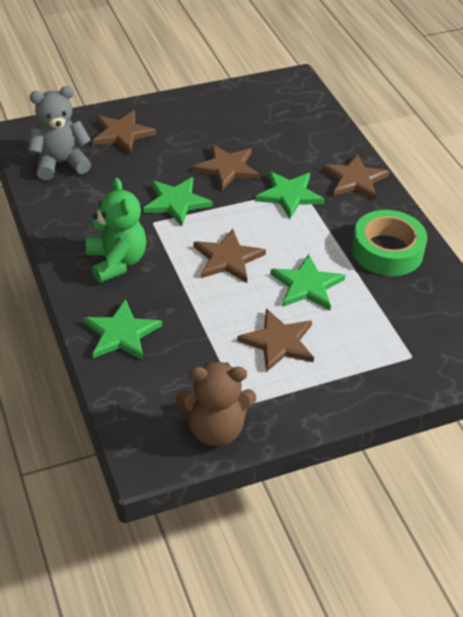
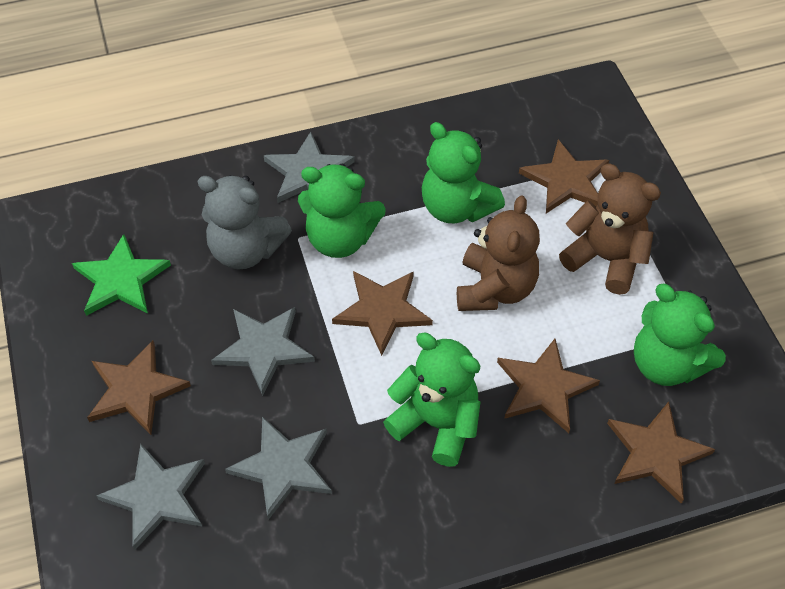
brown teddy bear: 1 -> 2
green star: 4 -> 1
green tape: 1 -> 0
green teddy bear: 1 -> 4
grey star: 0 -> 4

